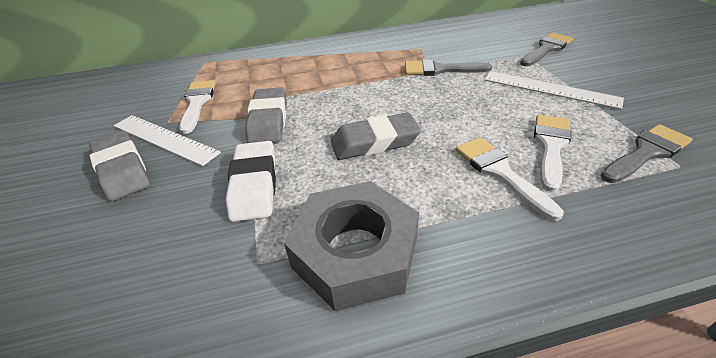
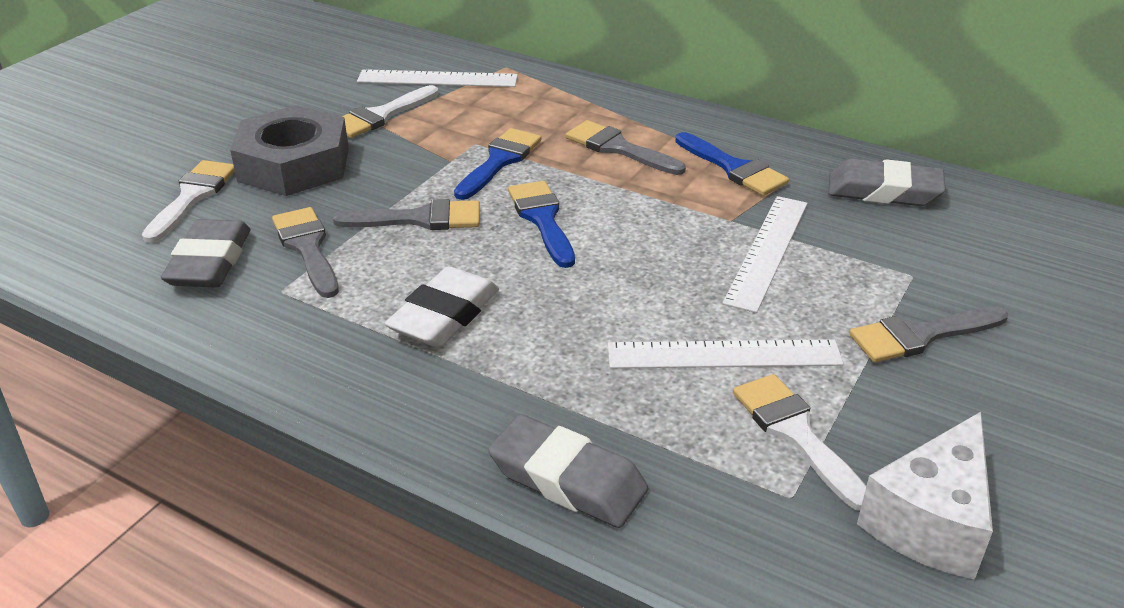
blue brush: 0 -> 3
grey brush: 3 -> 4
white cheese: 0 -> 1
white ruler: 2 -> 3

